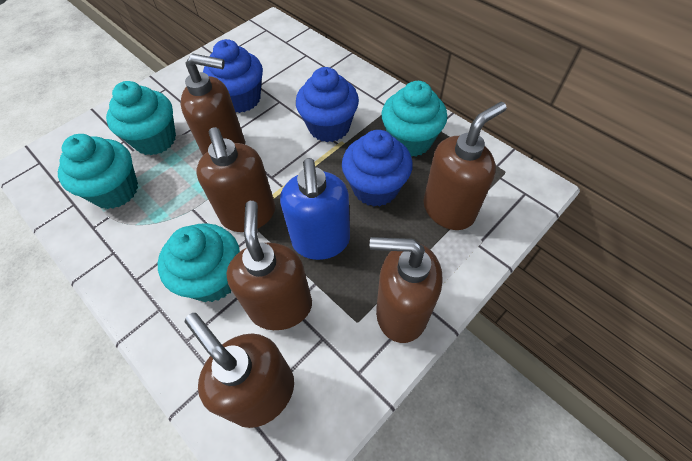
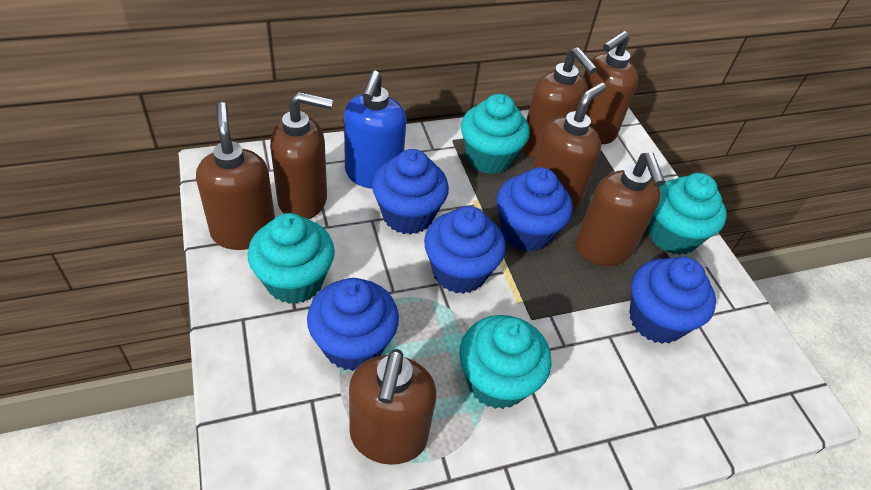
blue cupcake: 3 -> 5
brown soap dispenser: 6 -> 7

